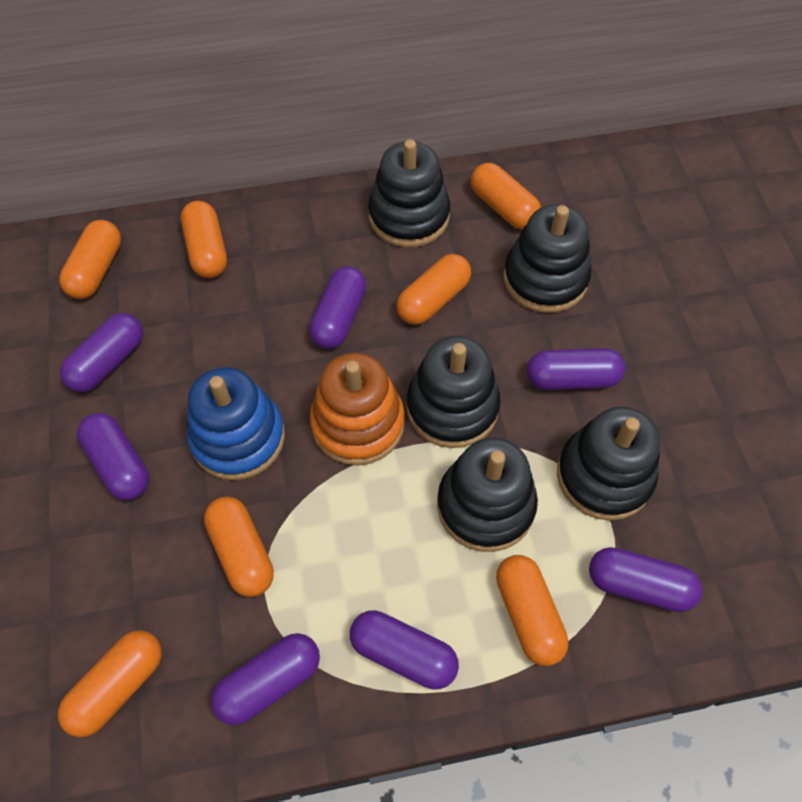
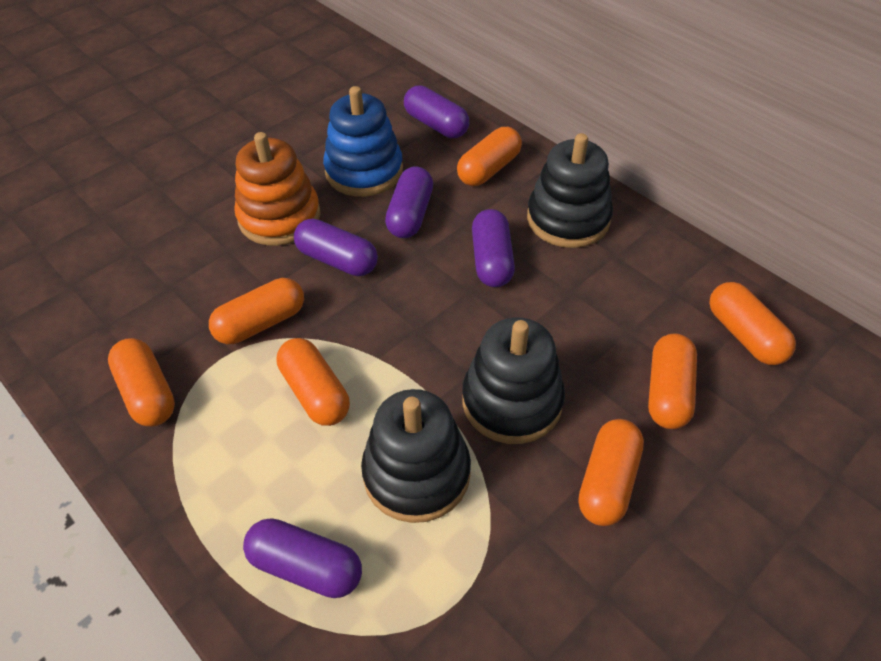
black stacking toy: 5 -> 3
purple capsule: 7 -> 5

